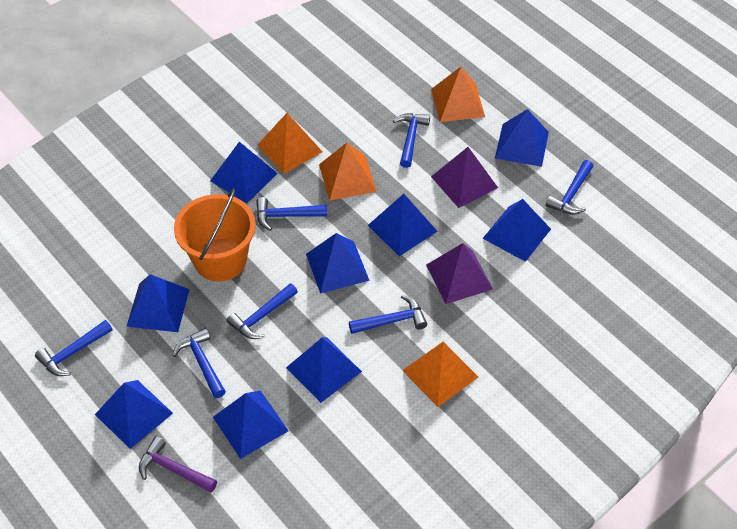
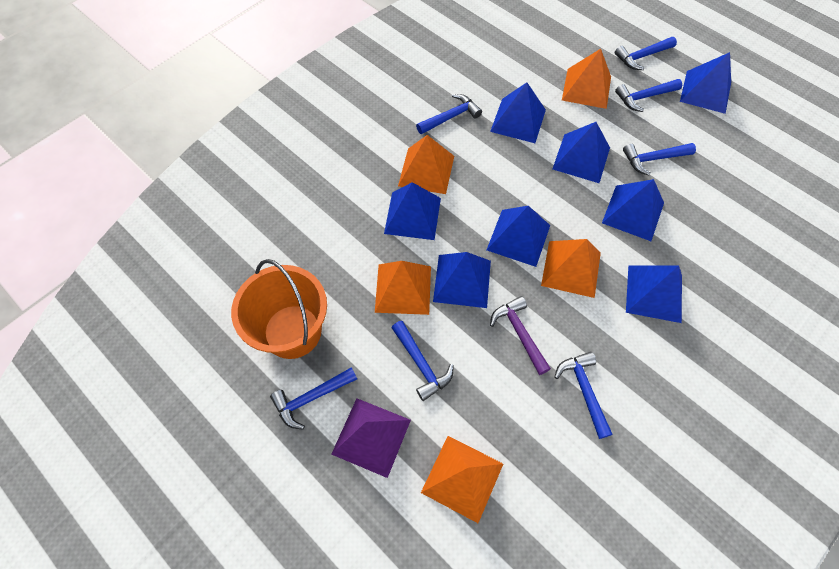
blue pyramid: 9 -> 8
orange pyramid: 4 -> 5
purple pyramid: 2 -> 1

